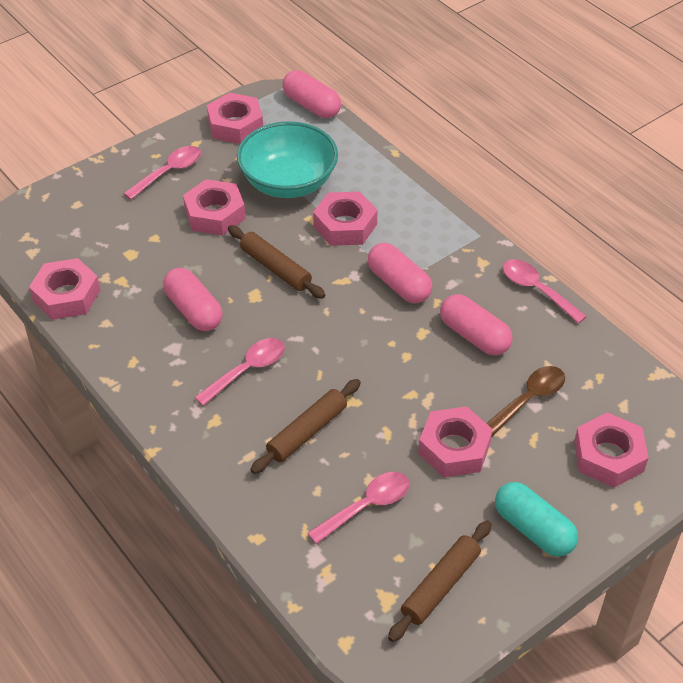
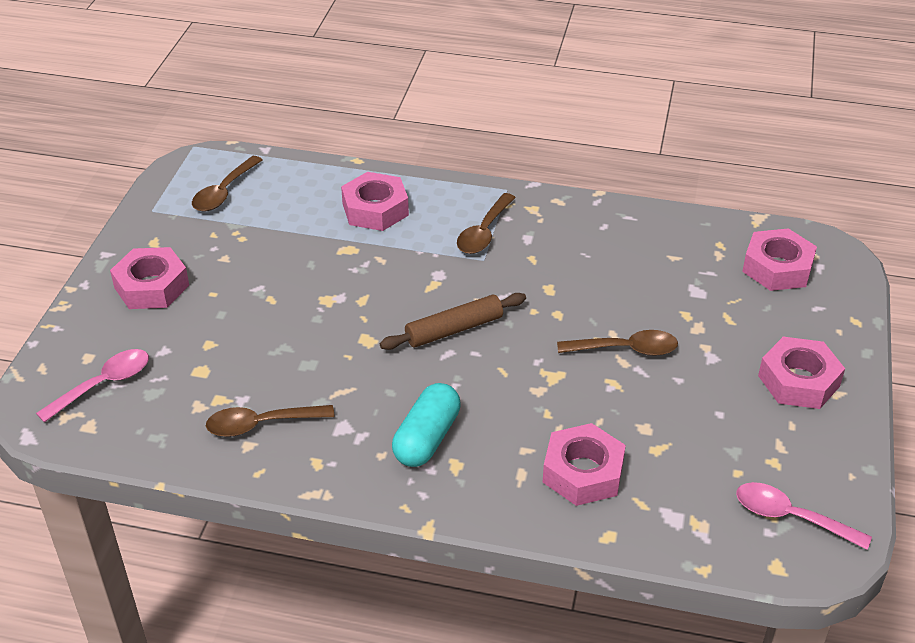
brown rolling pin: 3 -> 1
brown spoon: 1 -> 4
pink capsule: 4 -> 0
pink nut: 6 -> 5
pink spoon: 4 -> 2
turquoise bowl: 1 -> 0

